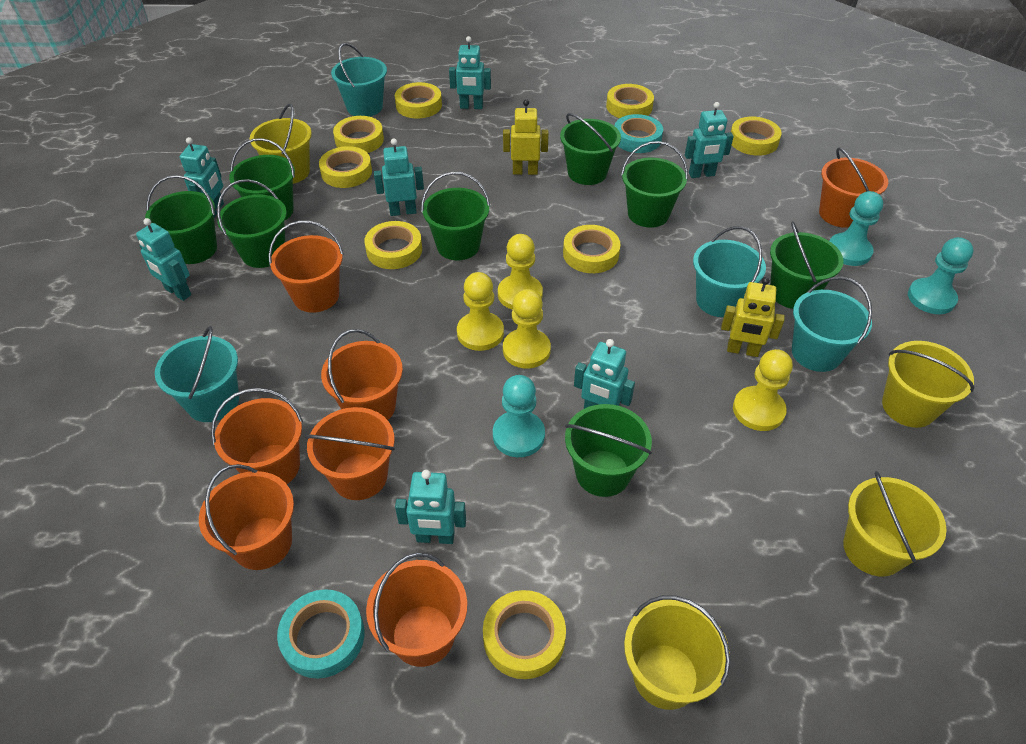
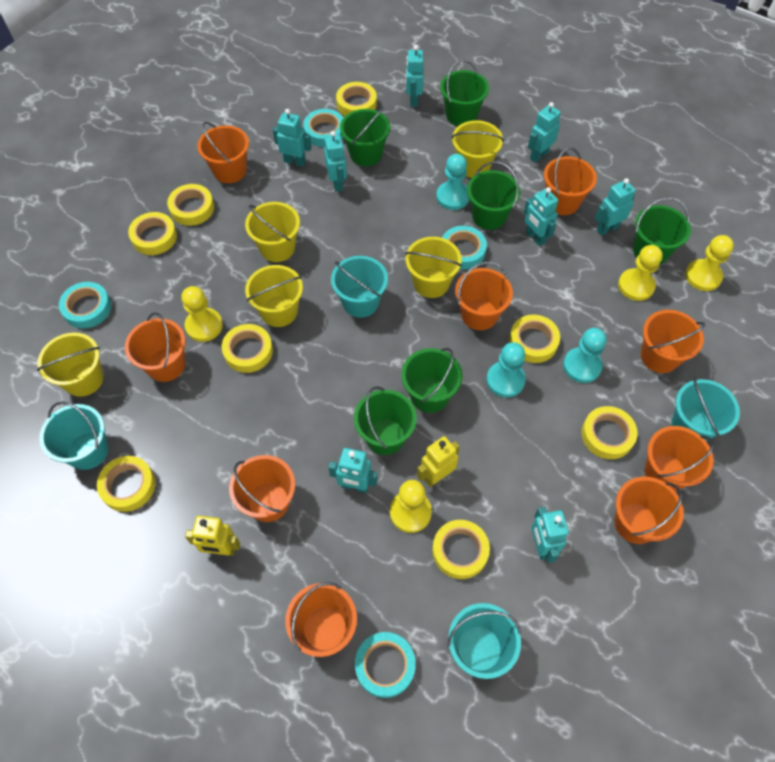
green bucket: 8 -> 6
orange bucket: 7 -> 9
turquoise robot: 7 -> 8
turquoise tape: 2 -> 4
yellow bucket: 4 -> 5

